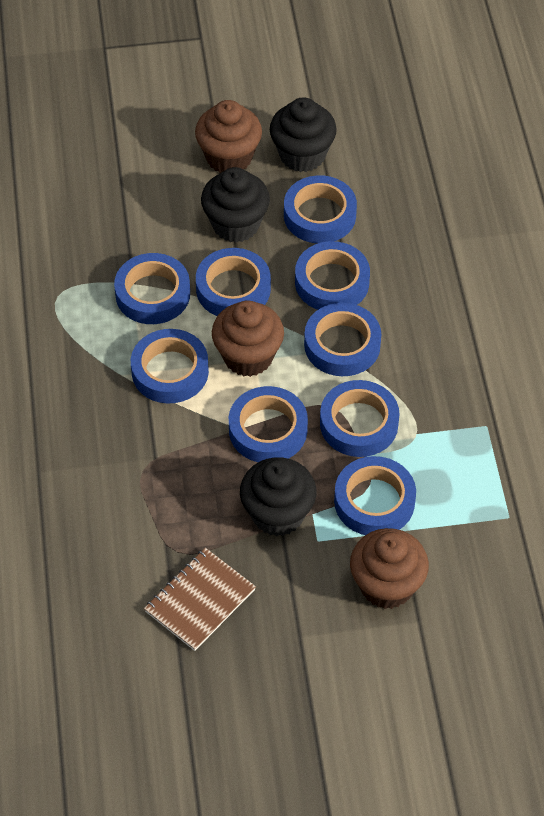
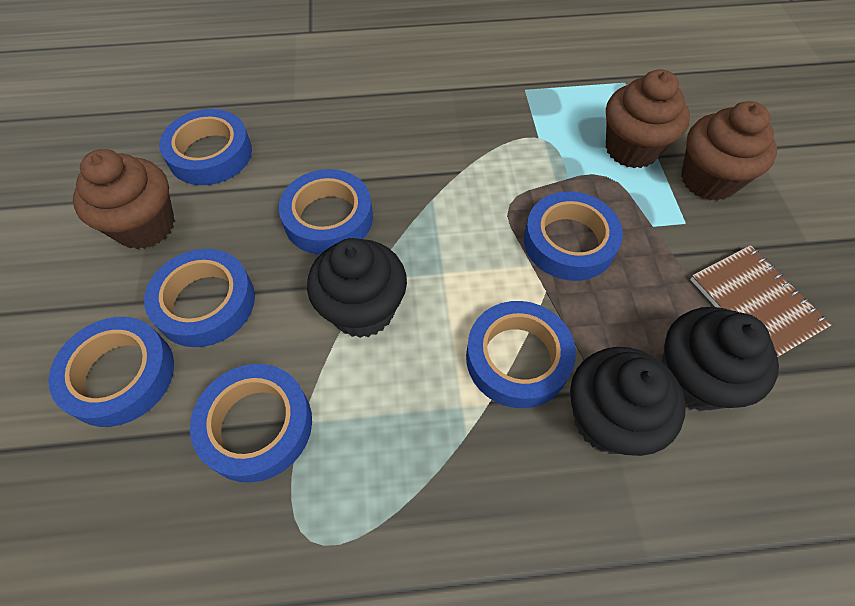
blue tape: 9 -> 7

